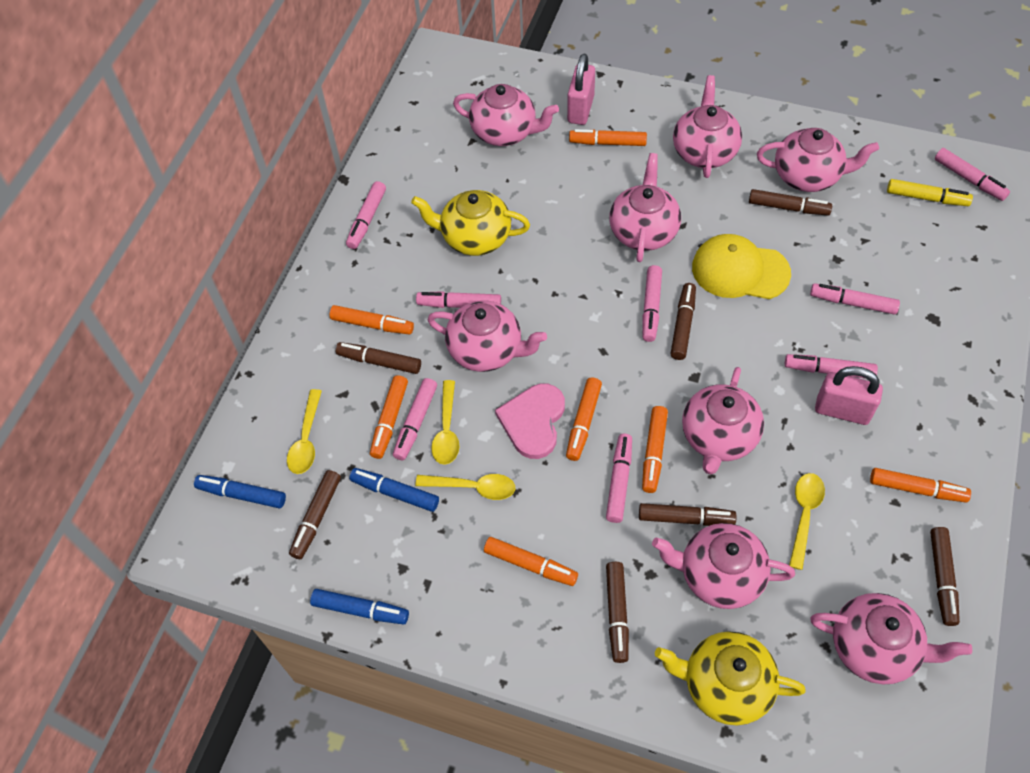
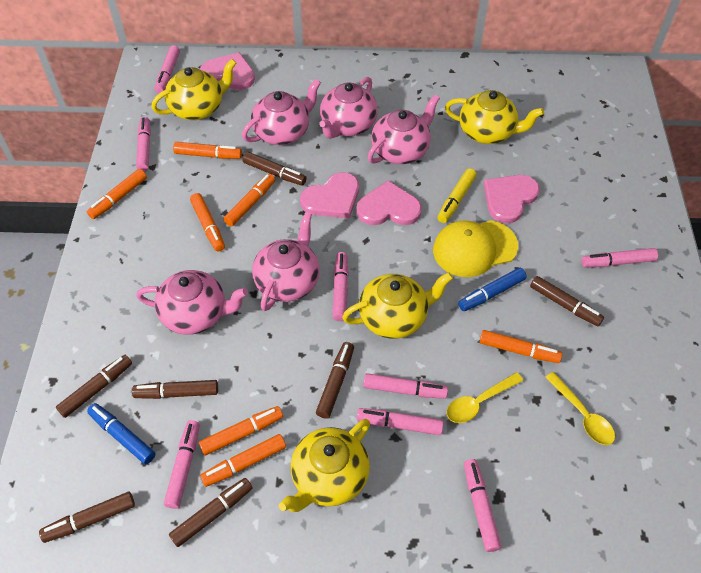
blue marker: 3 -> 2
pink heart: 1 -> 4
pink padlock: 2 -> 0
pink teapot: 8 -> 5
yellow spoon: 4 -> 2
yellow teapot: 2 -> 4

